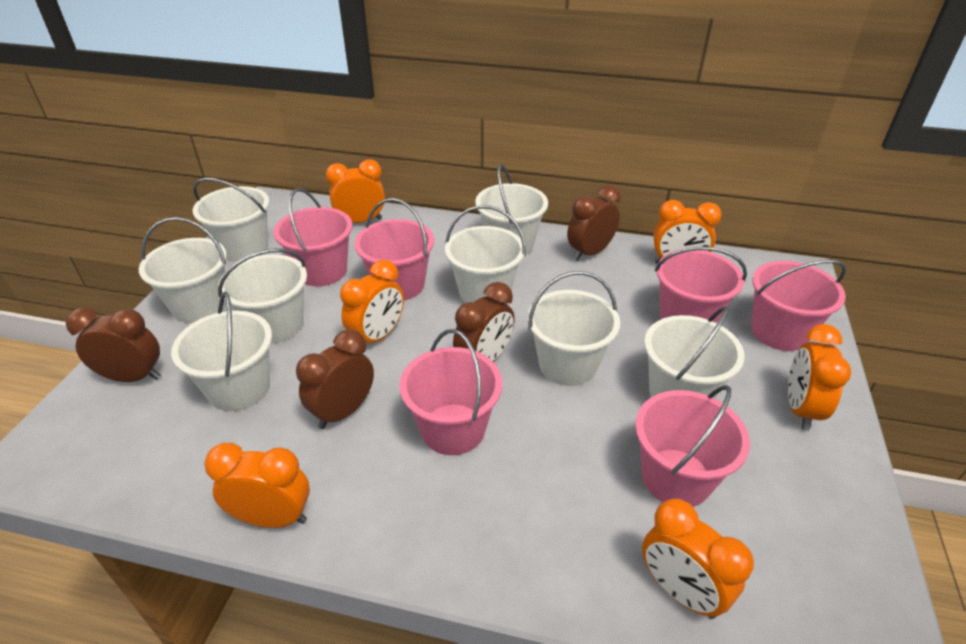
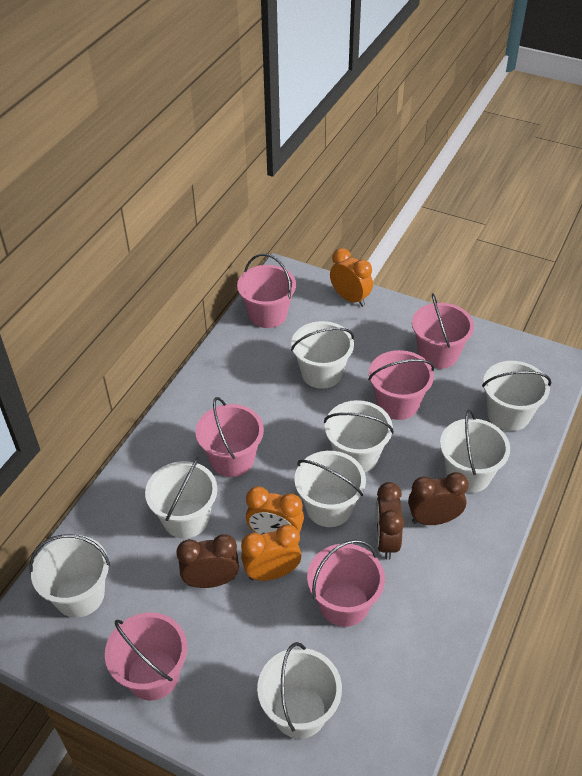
brown clock: 4 -> 3
orange clock: 6 -> 3

